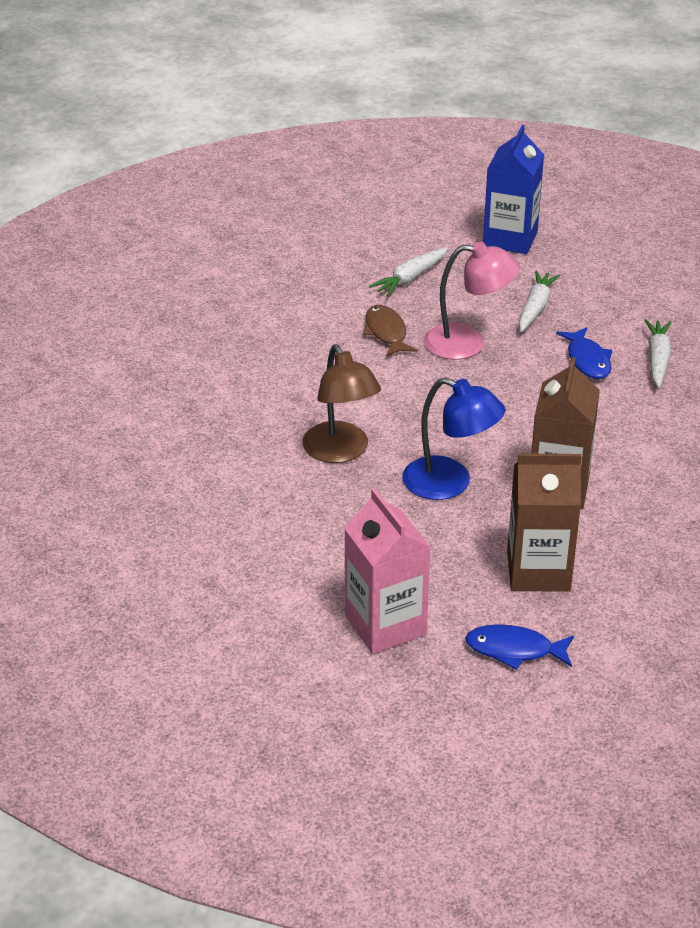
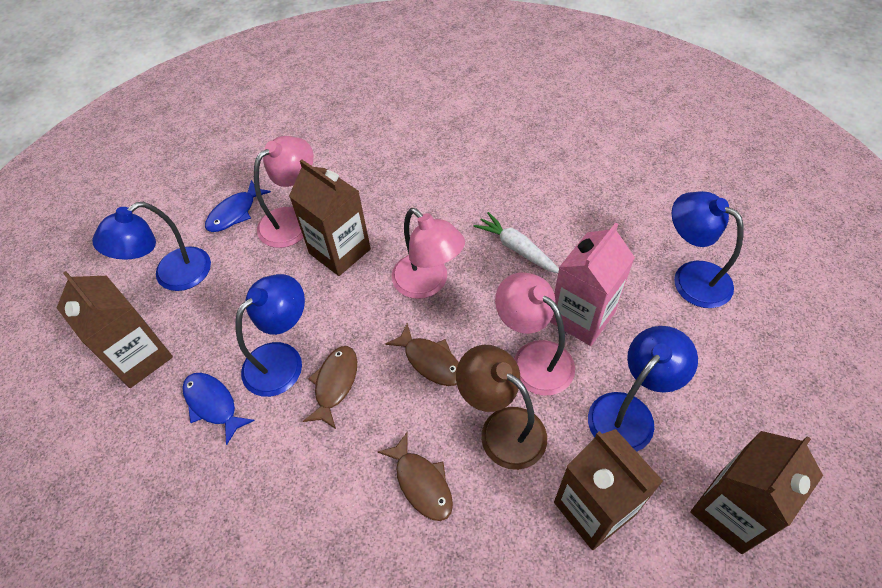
blue carton: 1 -> 0
blue lamp: 1 -> 4
brown carton: 2 -> 4
brown fish: 1 -> 3
pink lamp: 1 -> 3
white carrot: 3 -> 1

